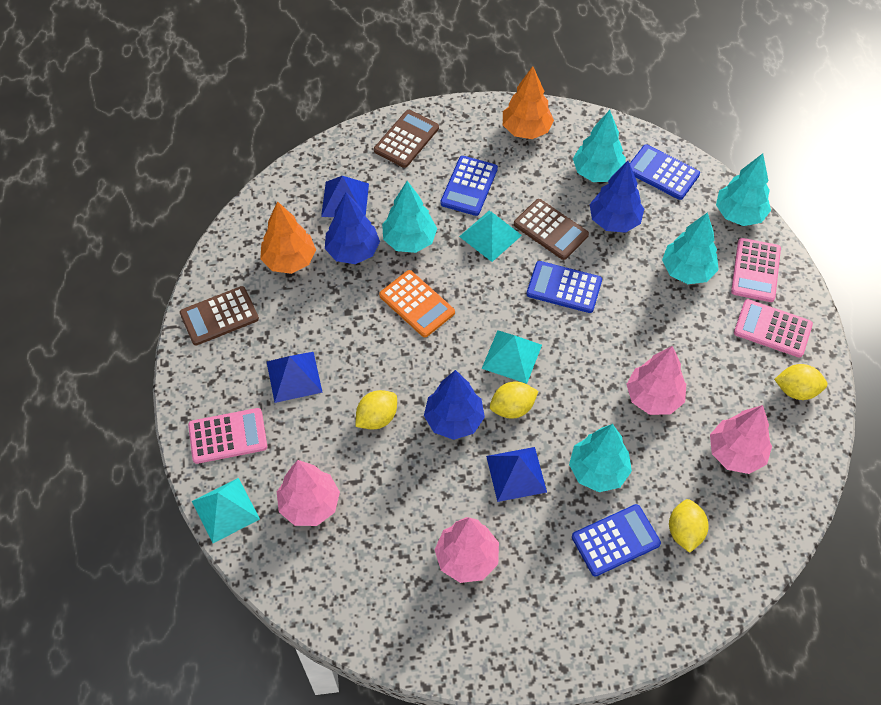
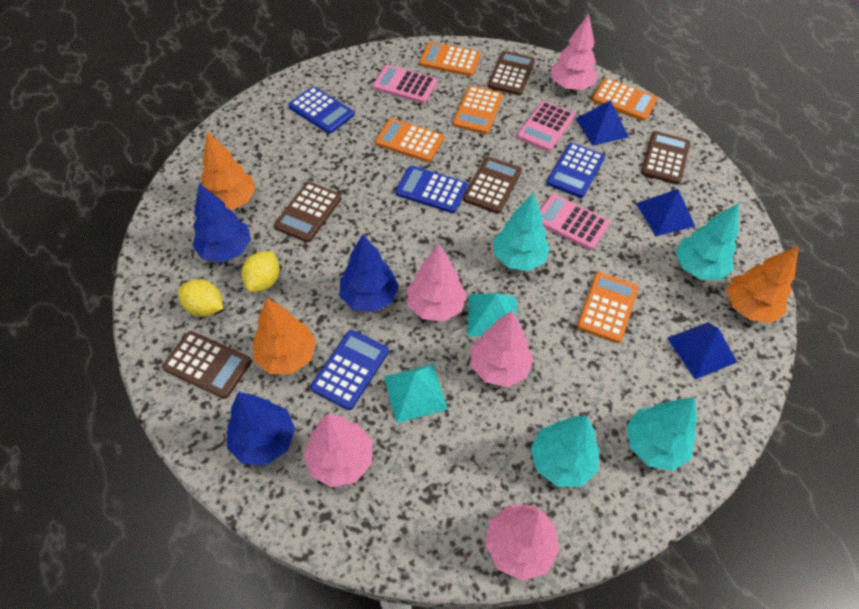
brown calculator: 3 -> 5
orange calculator: 1 -> 5
orange tree: 2 -> 3
pink tree: 4 -> 5
turquoise pyramid: 3 -> 2
turquoise tree: 5 -> 4
yellow lemon: 4 -> 2

